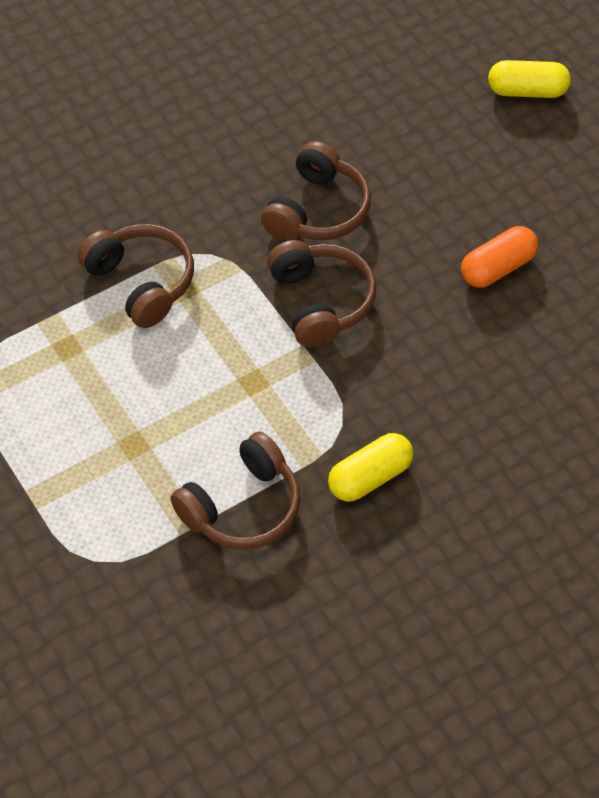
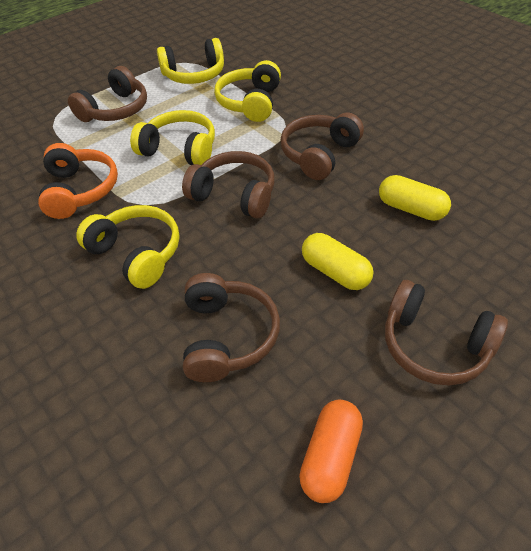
brown headphones: 4 -> 5
orange headphones: 0 -> 1
yellow headphones: 0 -> 4

